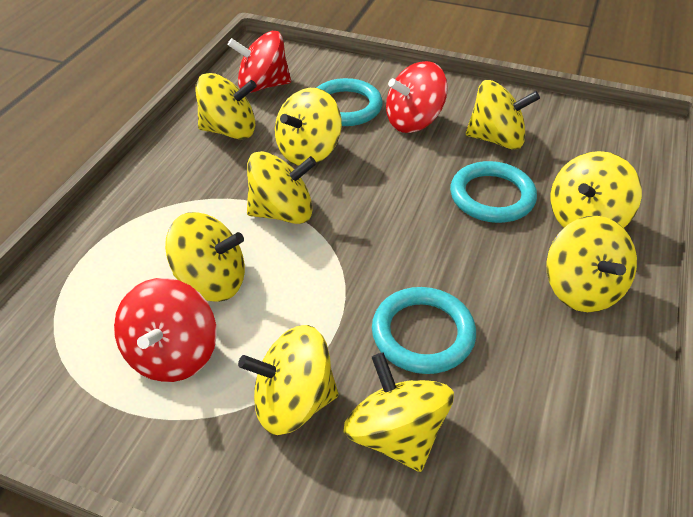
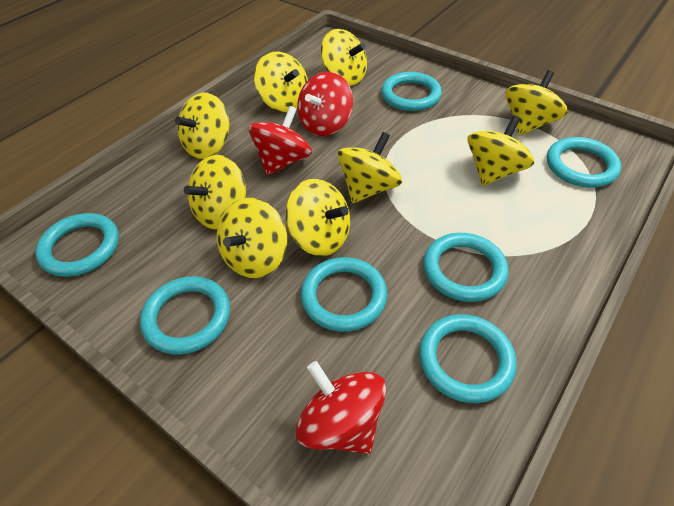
turquoise ring: 3 -> 7

